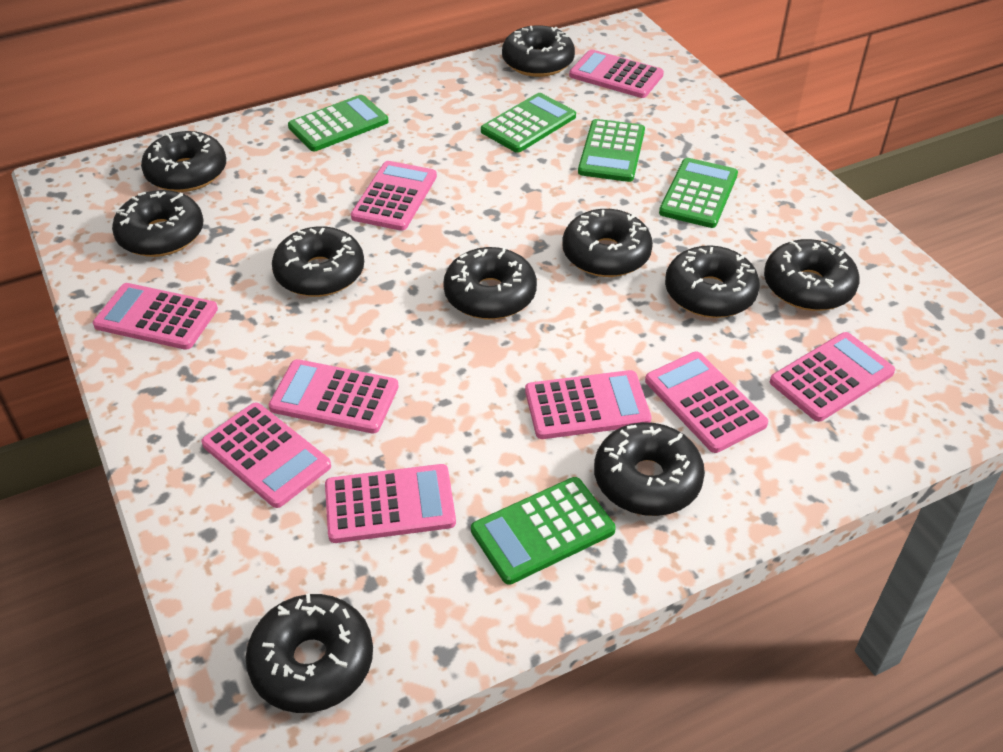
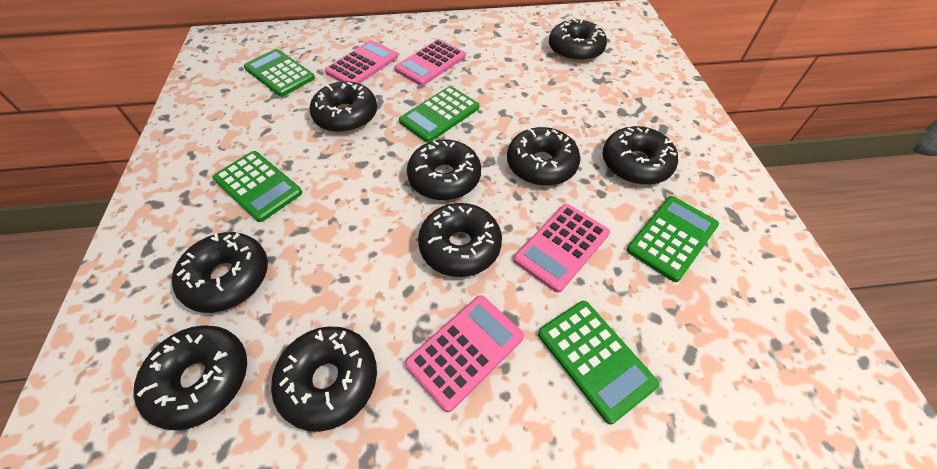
black donut: 10 -> 9
pink calculator: 9 -> 4

